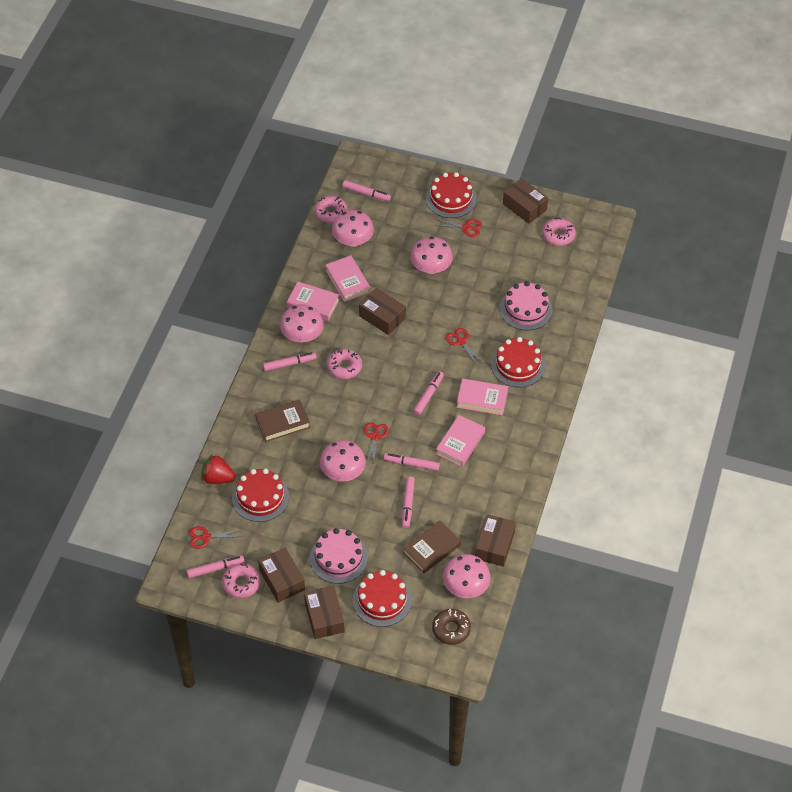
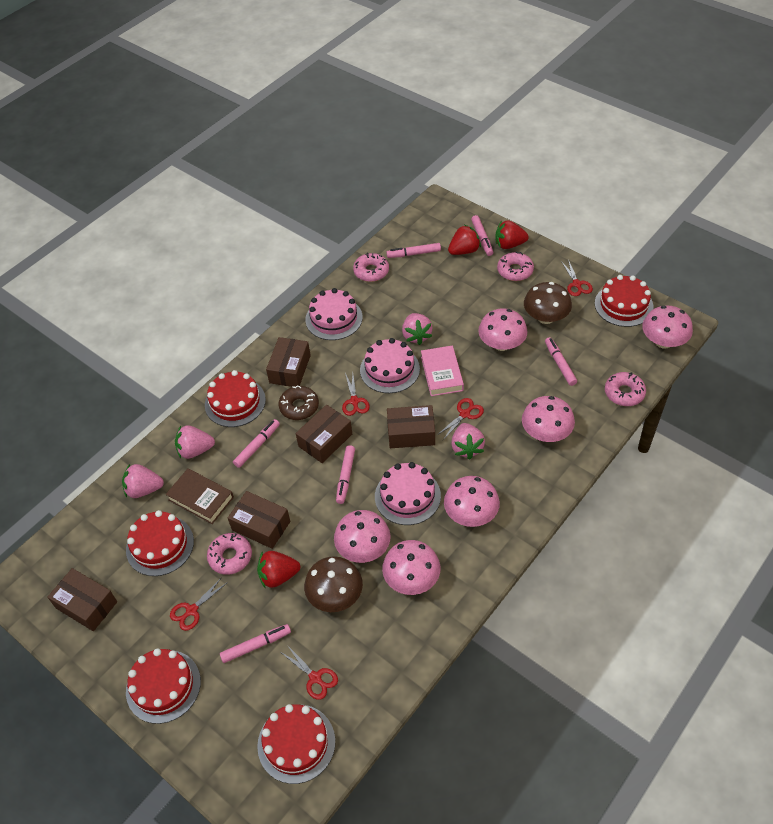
brown book: 2 -> 1
brown mushroom: 0 -> 2
pink book: 4 -> 1
pink cake: 2 -> 3
pink mushroom: 5 -> 6
pink strawberry: 0 -> 4
red cake: 4 -> 5
red scissors: 4 -> 5
red strawberry: 1 -> 3

